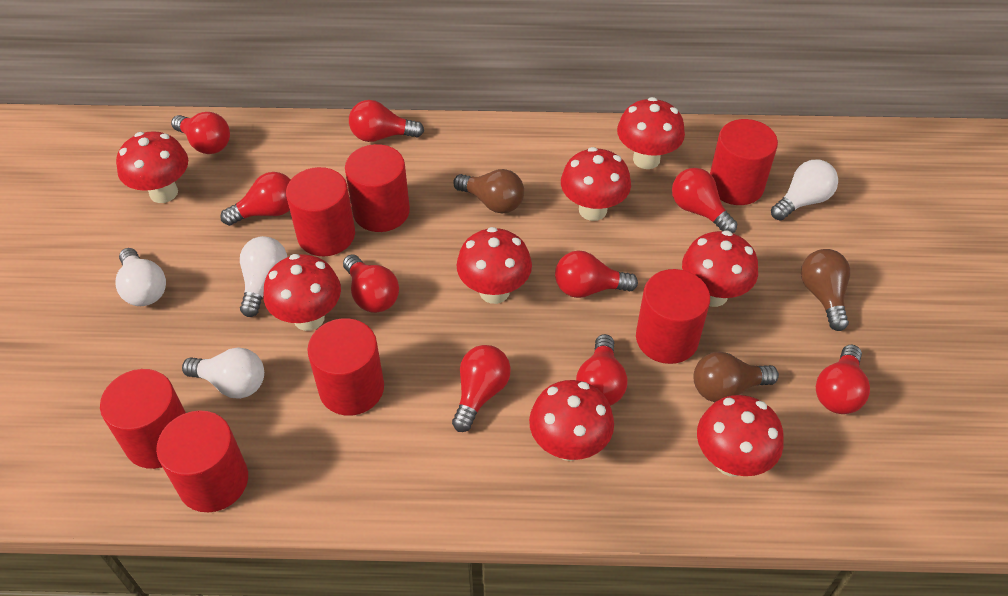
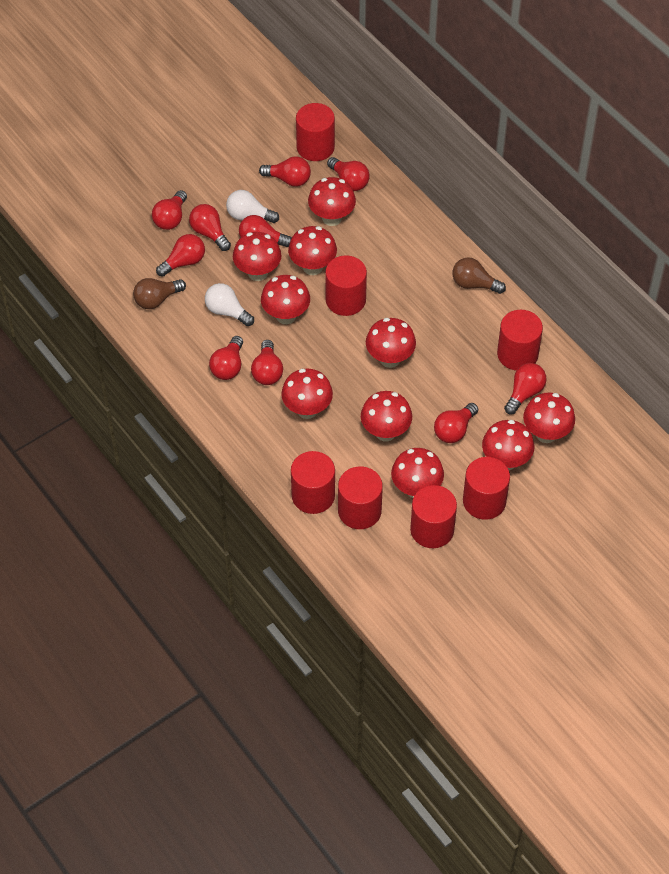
brown light bulb: 3 -> 2
red light bulb: 9 -> 10
red mushroom: 8 -> 10
white light bulb: 4 -> 2

